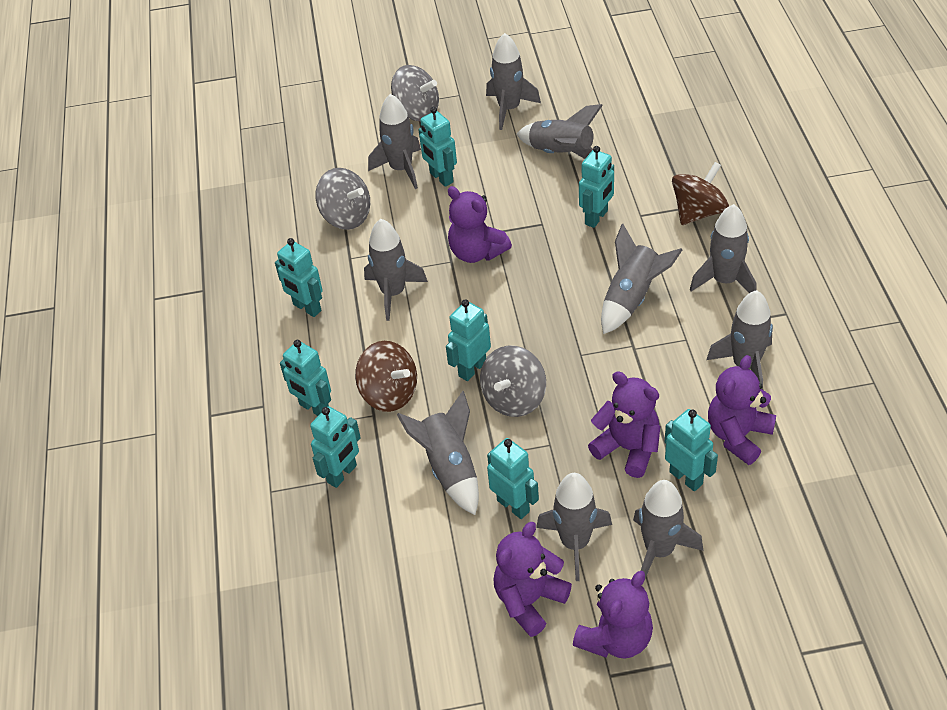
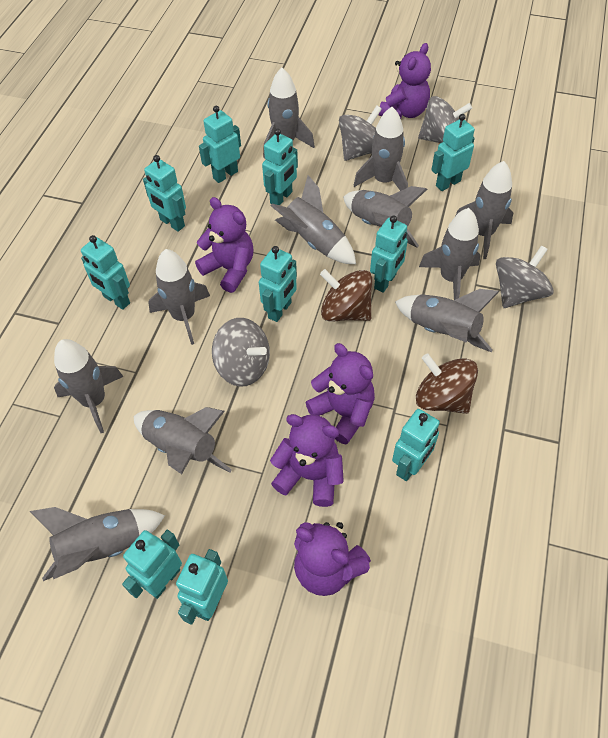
grey rocket: 10 -> 11
grey spinning top: 3 -> 4
turquoise robot: 8 -> 10

